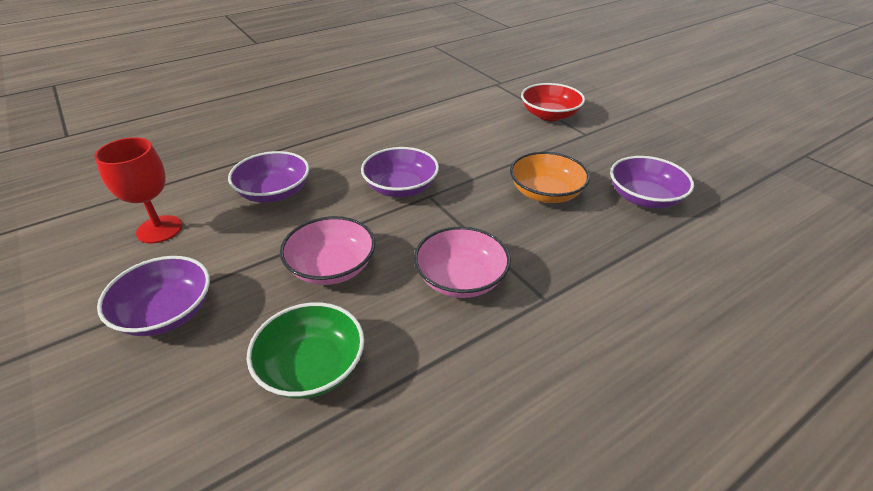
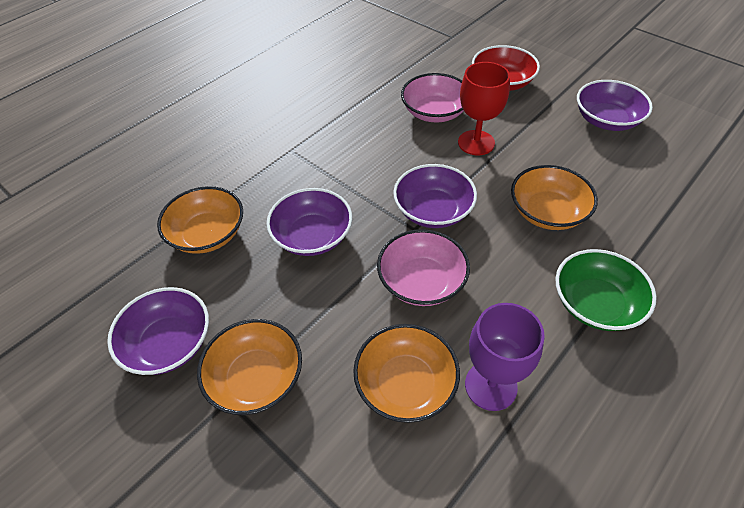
orange bowl: 1 -> 4
purple goblet: 0 -> 1

